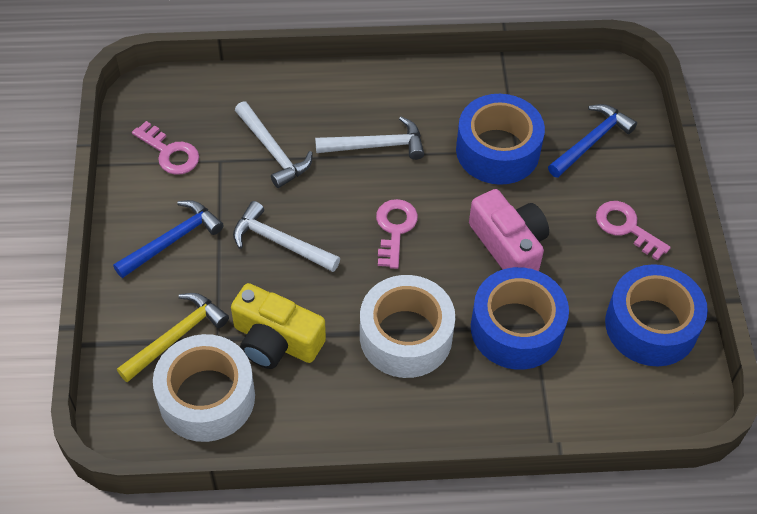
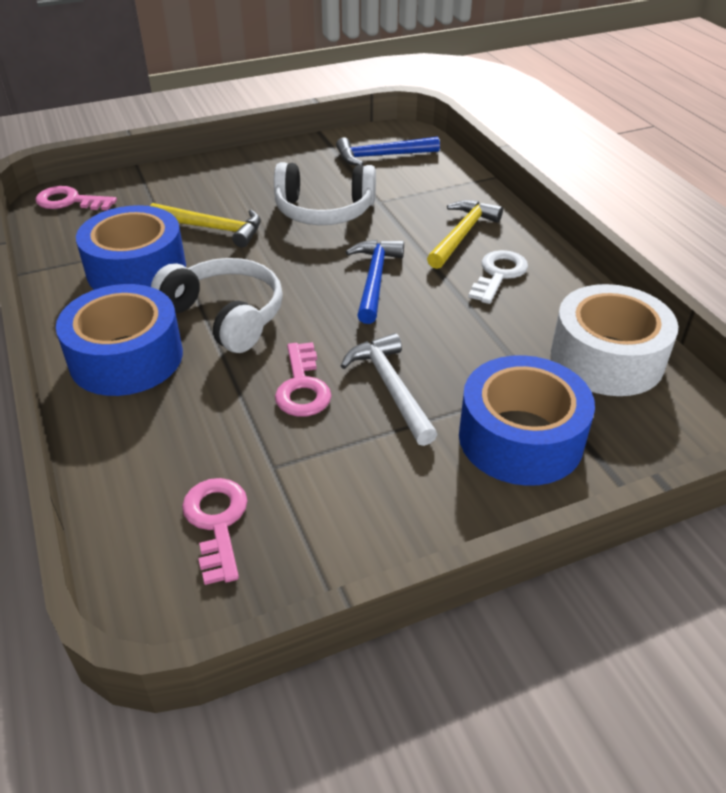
pink camera: 1 -> 0
white hammer: 3 -> 1
white headphones: 0 -> 2
white key: 0 -> 1
white tape: 2 -> 1
yellow camera: 1 -> 0
yellow hammer: 1 -> 2

